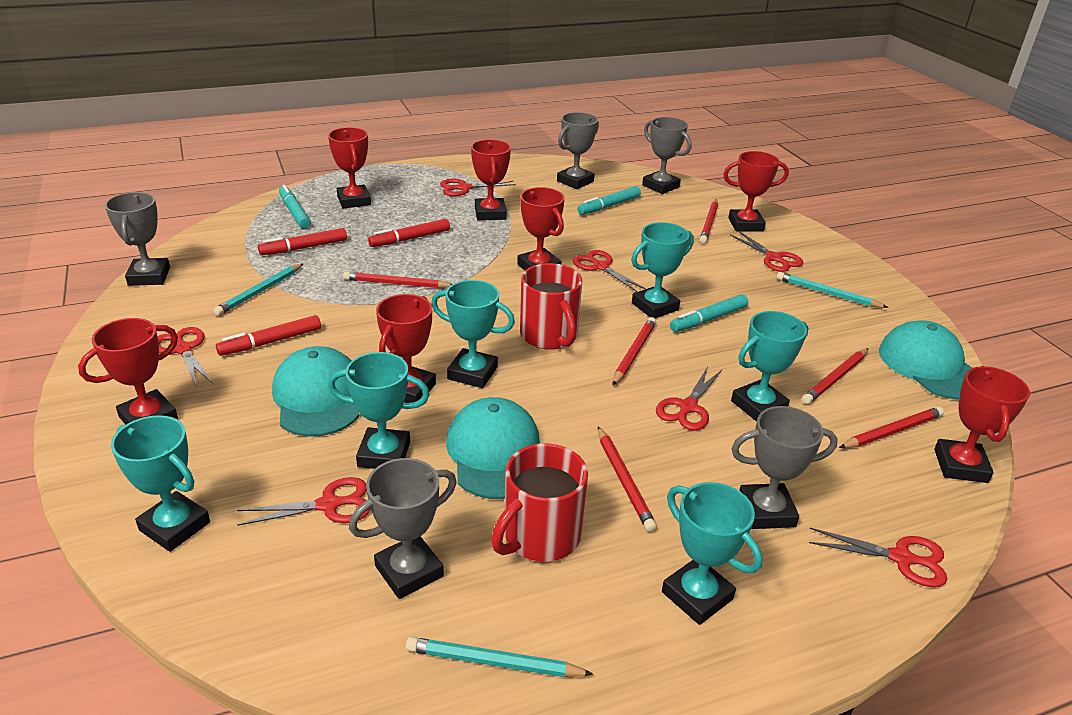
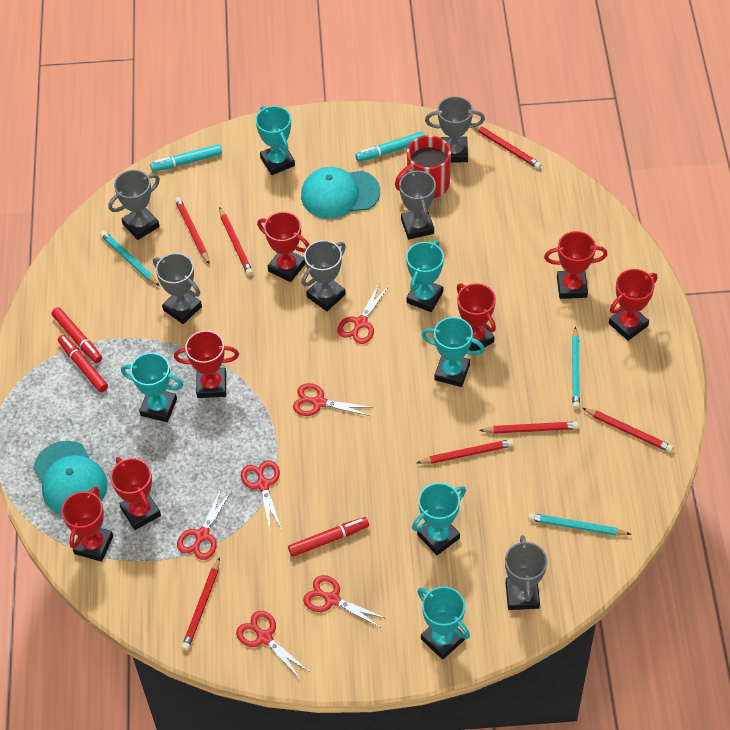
grey trophy: 5 -> 6
red mug: 2 -> 1
red pencil: 6 -> 7
red scissors: 7 -> 6
turquoise cap: 3 -> 2
turquoise marker: 3 -> 2

